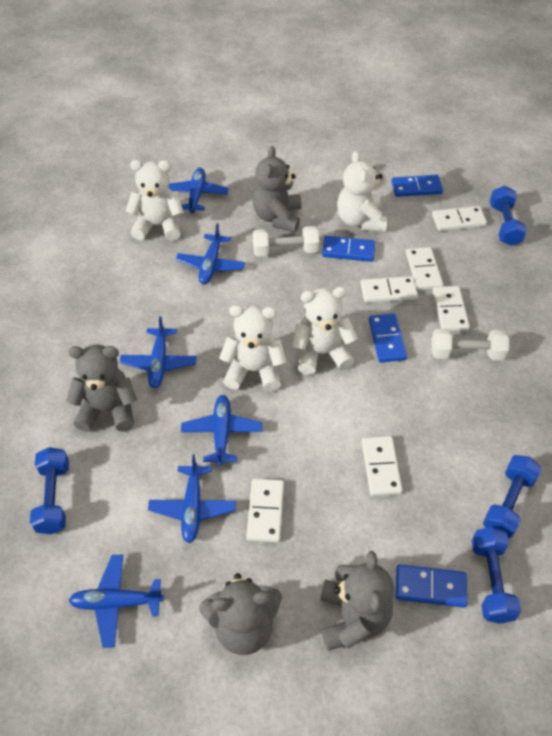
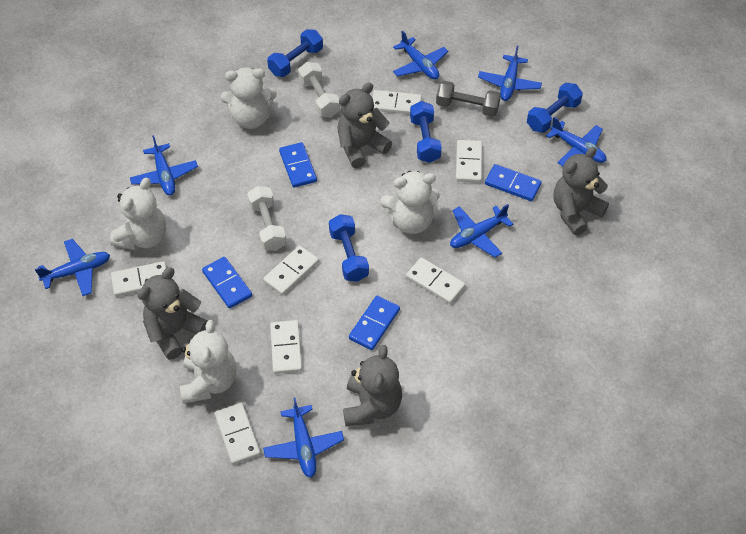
blue plane: 6 -> 7
grey dumbbell: 0 -> 1
white domino: 6 -> 7

